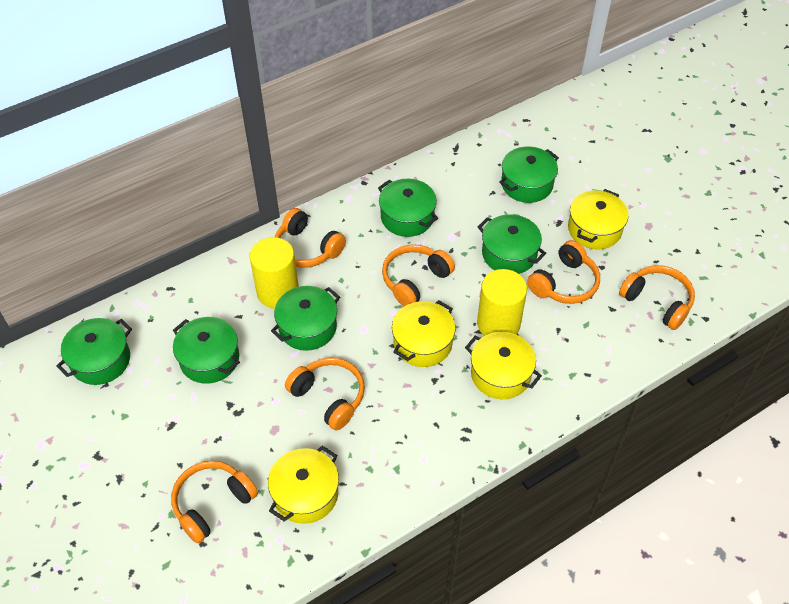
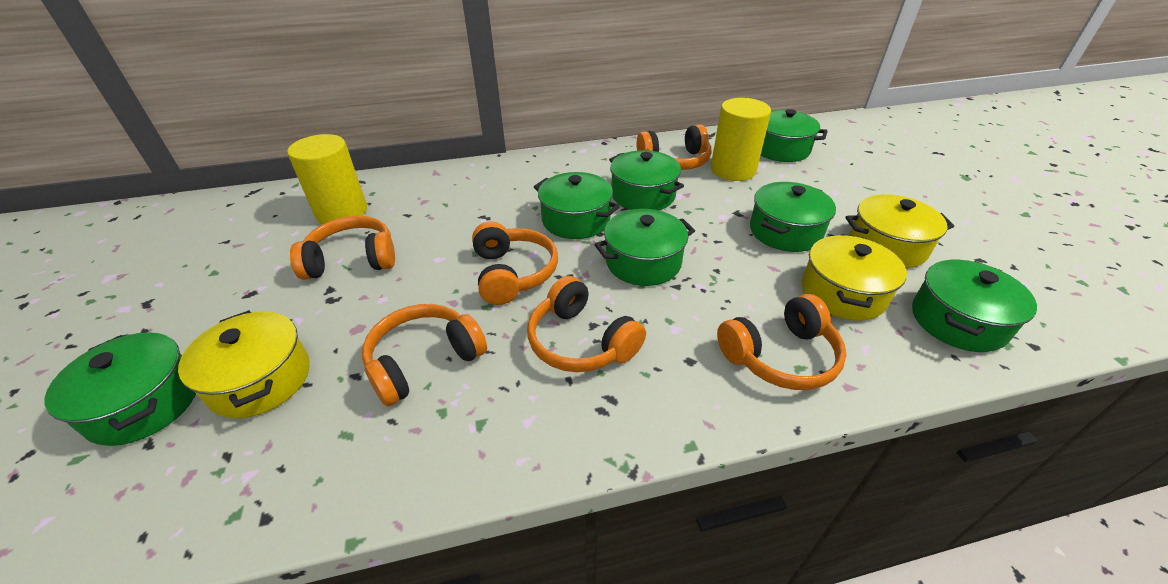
green pot: 6 -> 7
yellow pot: 4 -> 3

